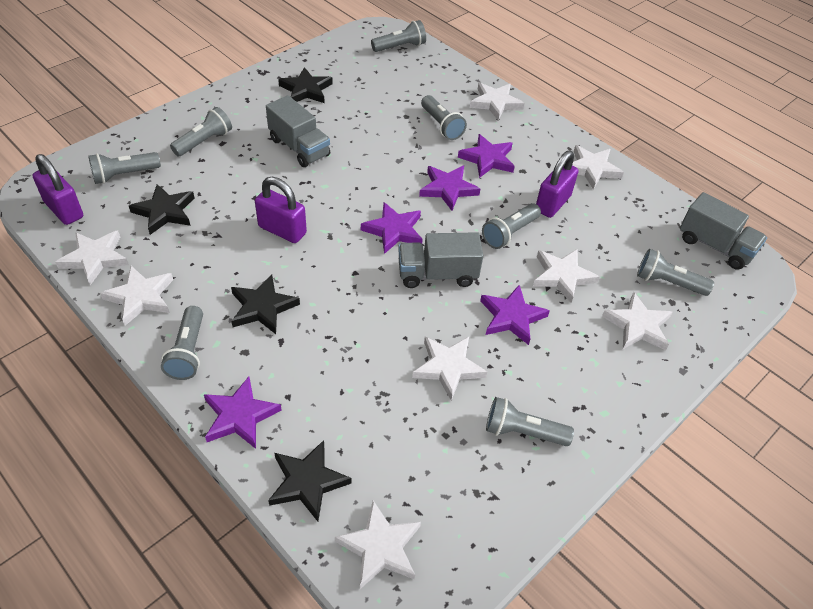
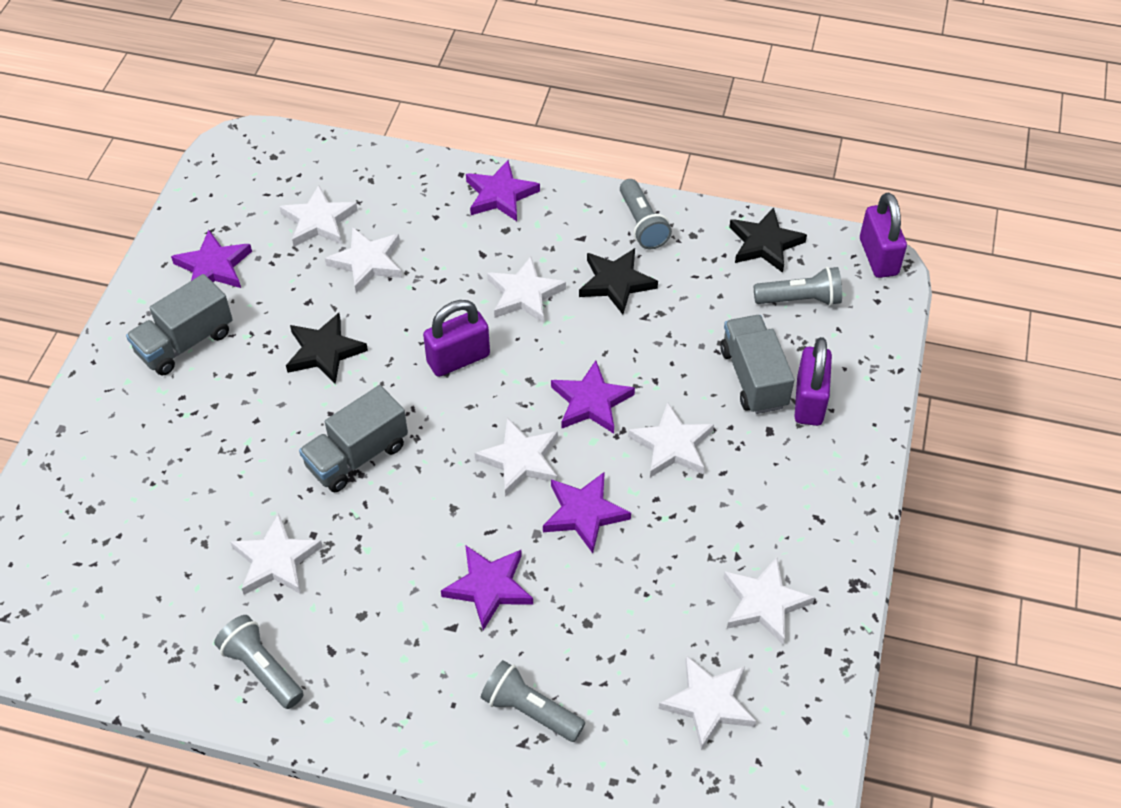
black star: 4 -> 3
grey flashlight: 8 -> 4

